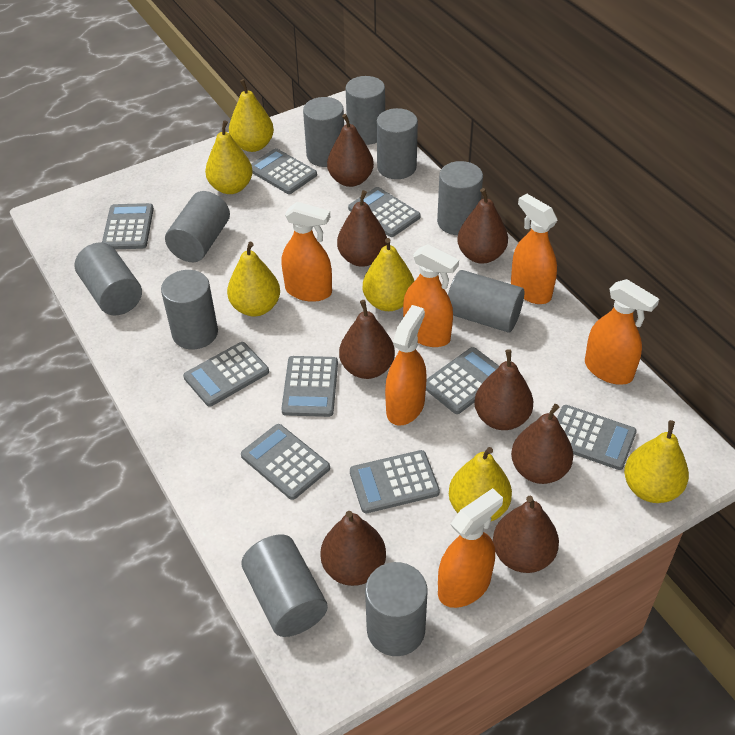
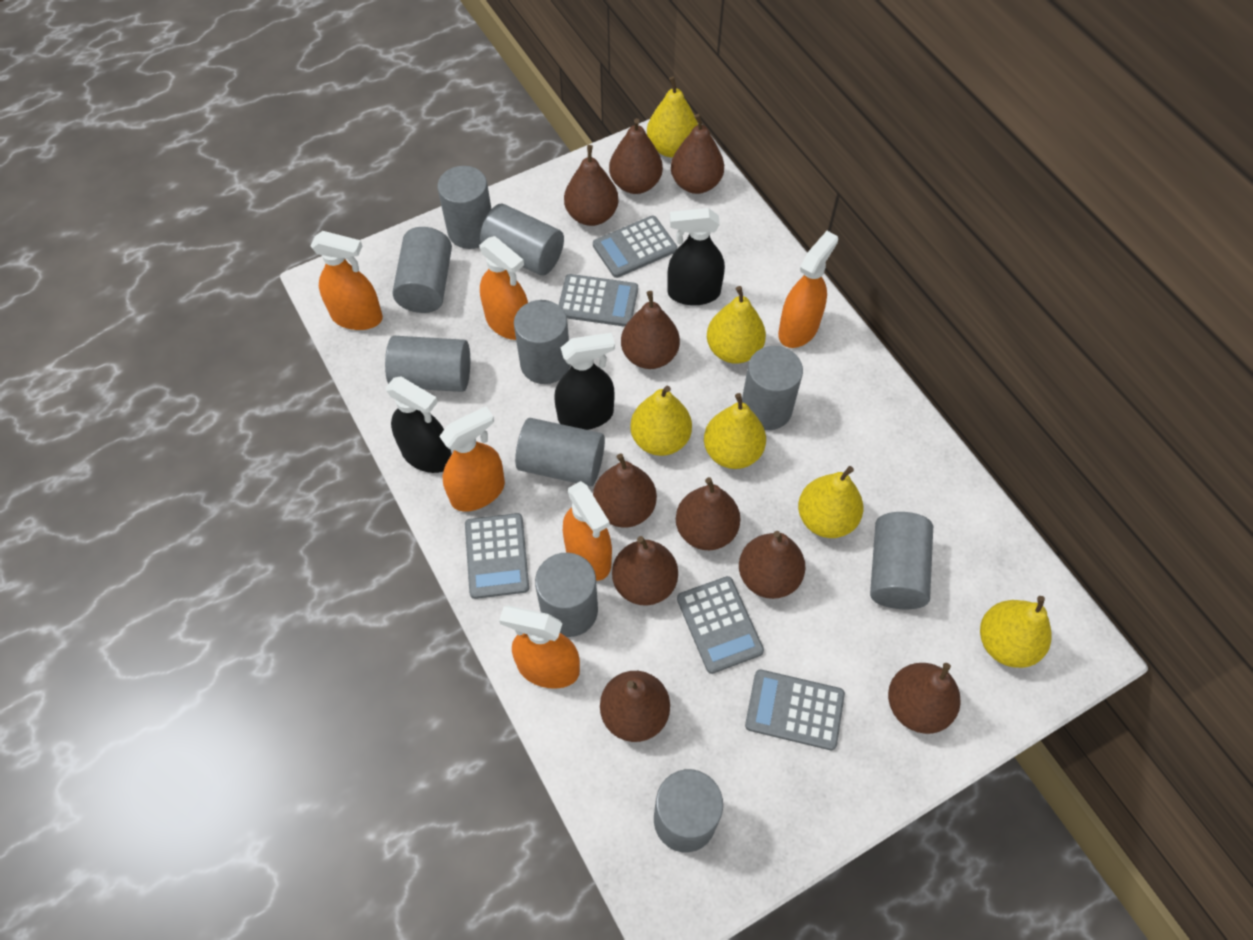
black spray bottle: 0 -> 3
brown pear: 8 -> 10
grey calculator: 9 -> 5

